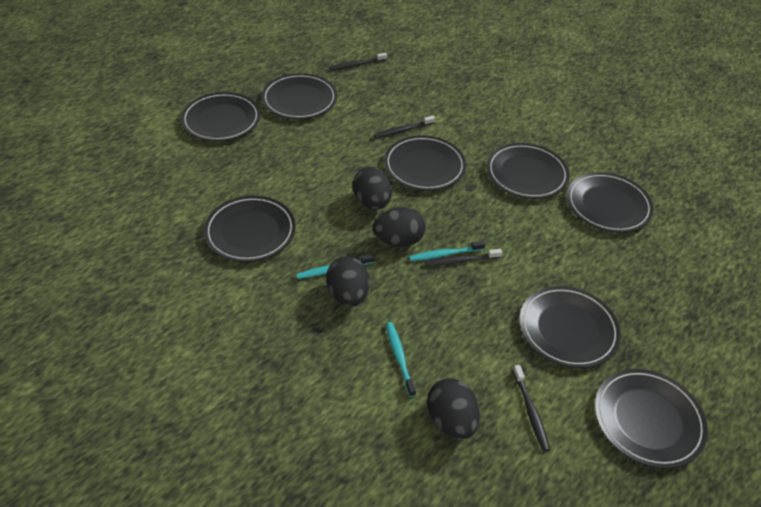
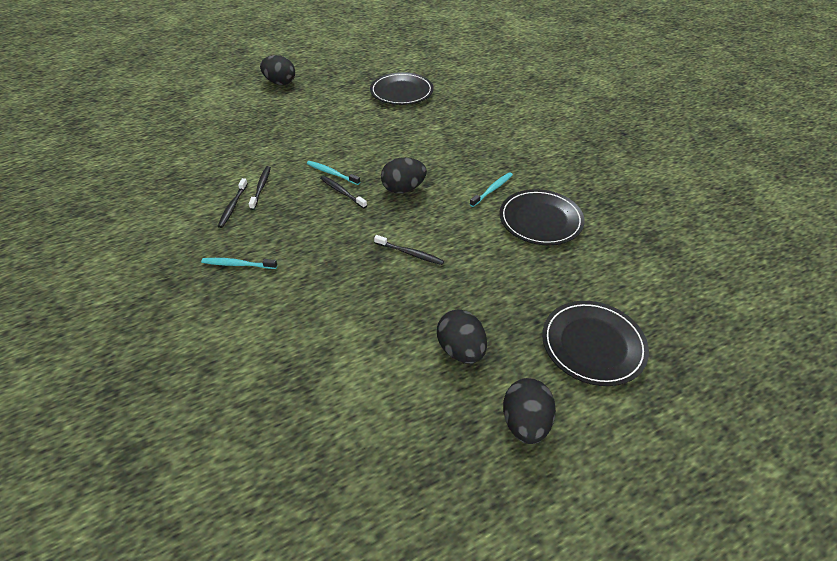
black plate: 8 -> 3

